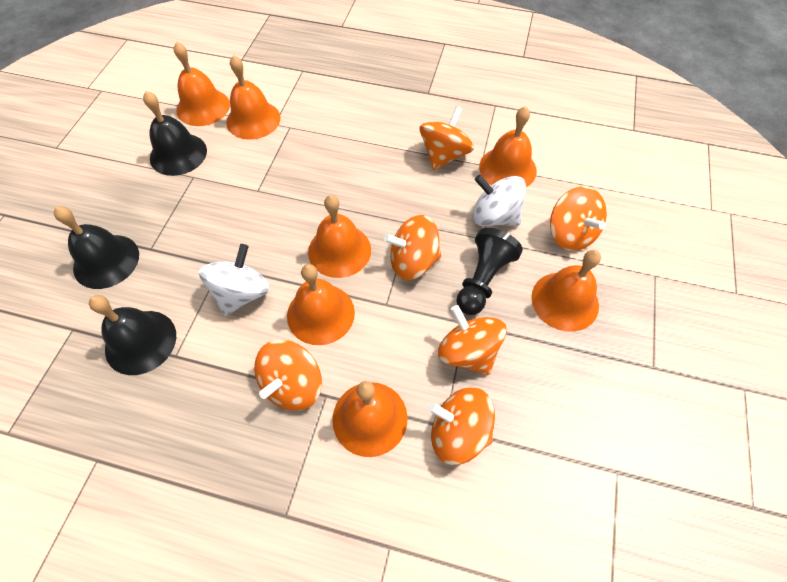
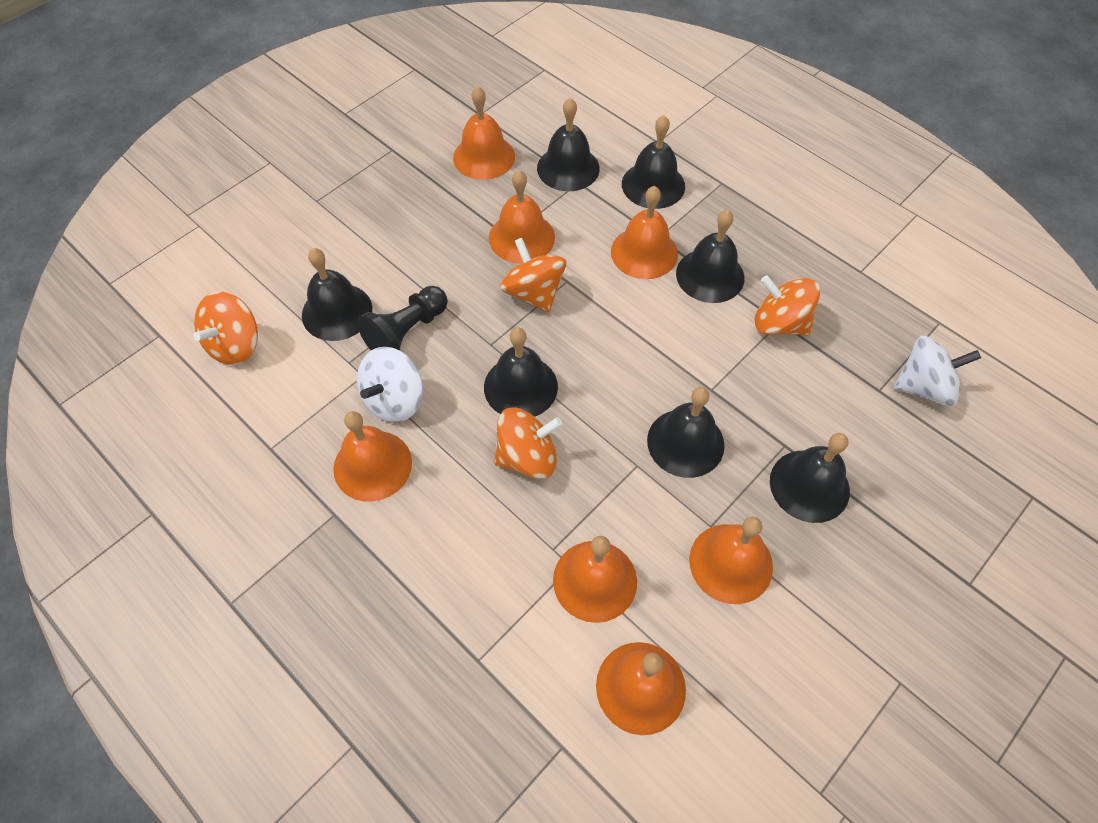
black bell: 3 -> 7
orange spinning top: 6 -> 4

